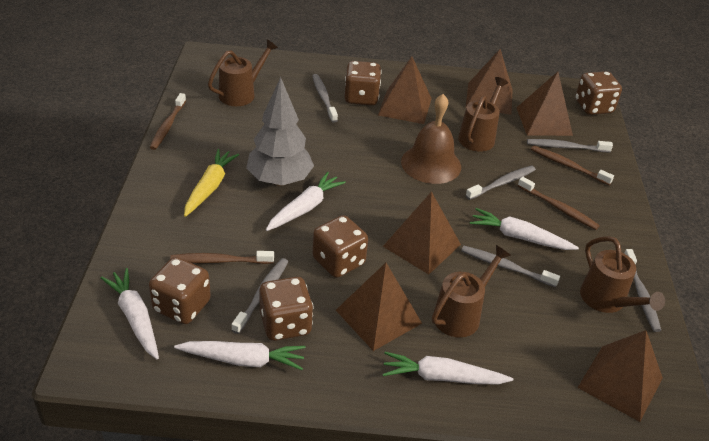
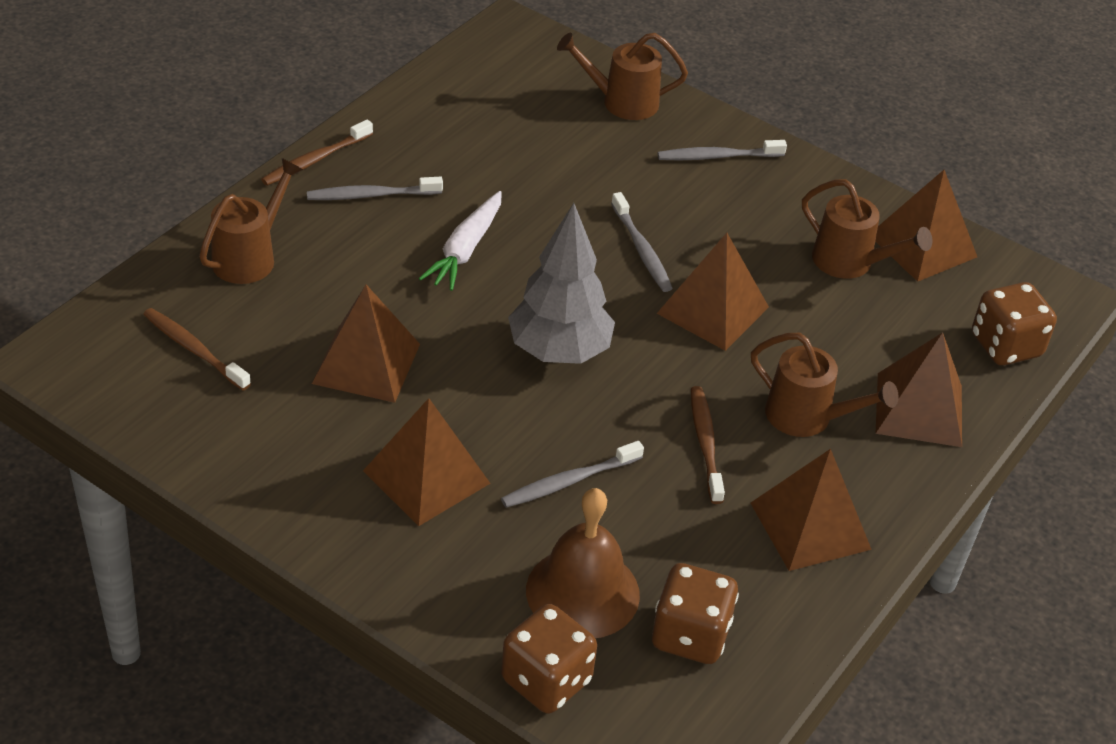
brown dice: 5 -> 3
brown toothbrush: 4 -> 3
grey toothbrush: 6 -> 4
white carrot: 5 -> 1
yellow carrot: 1 -> 0

